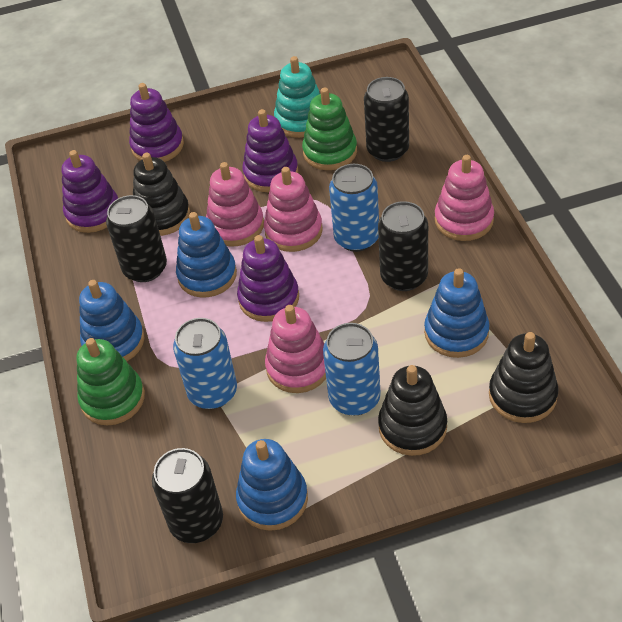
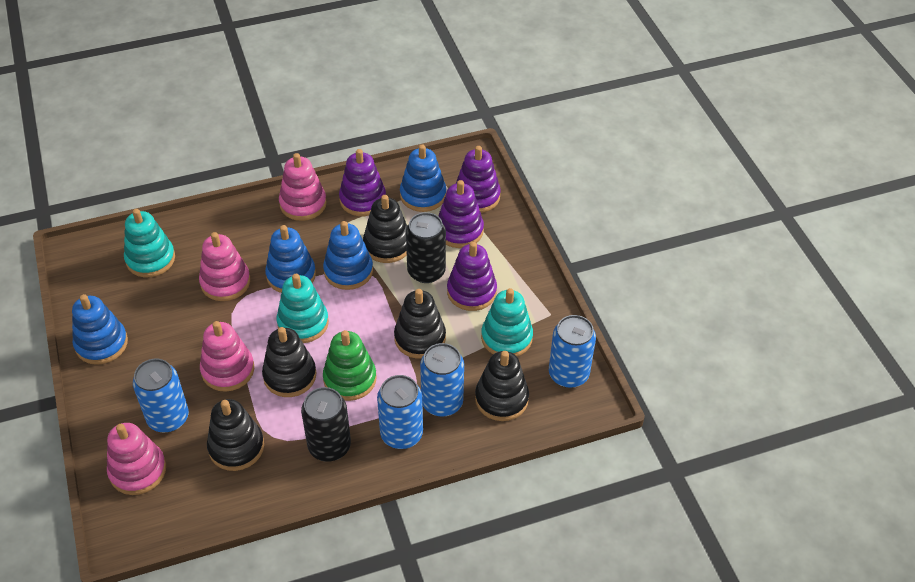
black can: 4 -> 2
black stacking toy: 3 -> 5
blue can: 3 -> 4
green stacking toy: 2 -> 1
turquoise stacking toy: 1 -> 3

